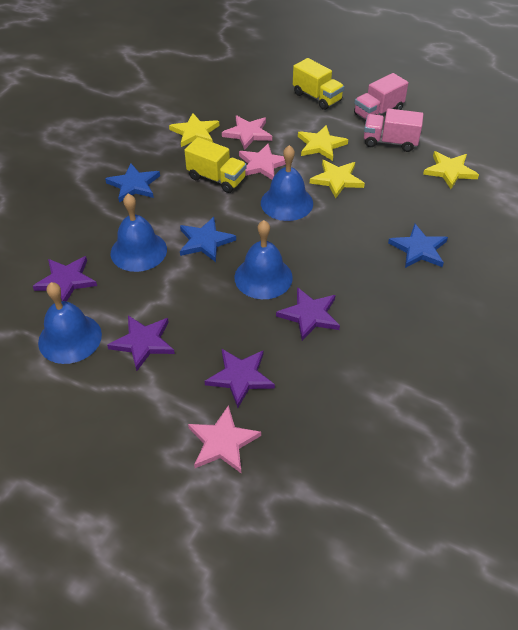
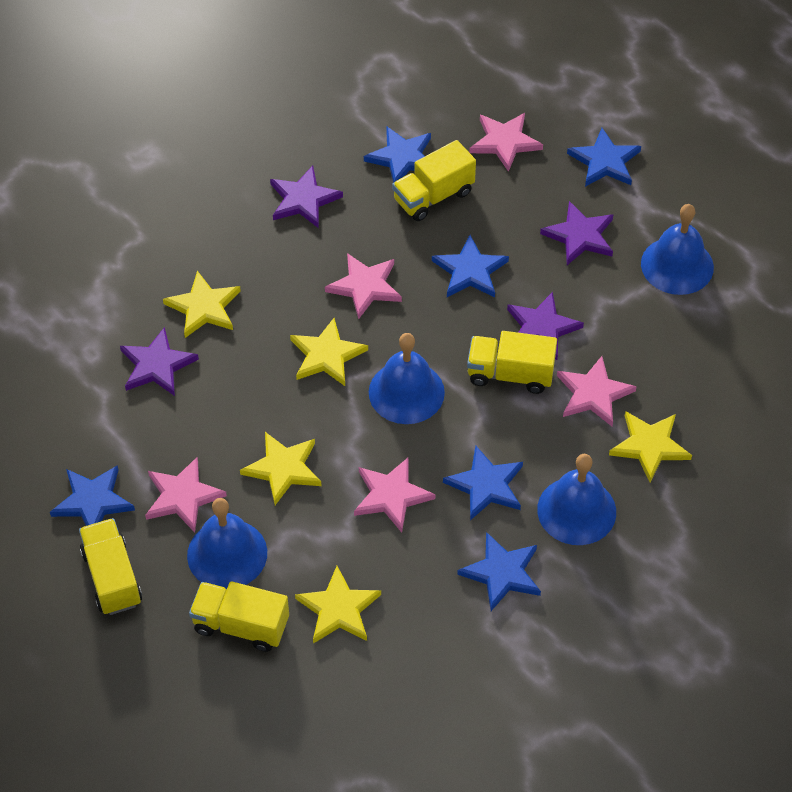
blue star: 3 -> 6
pink star: 3 -> 5
pink truck: 2 -> 0
yellow star: 4 -> 5
yellow truck: 2 -> 4

